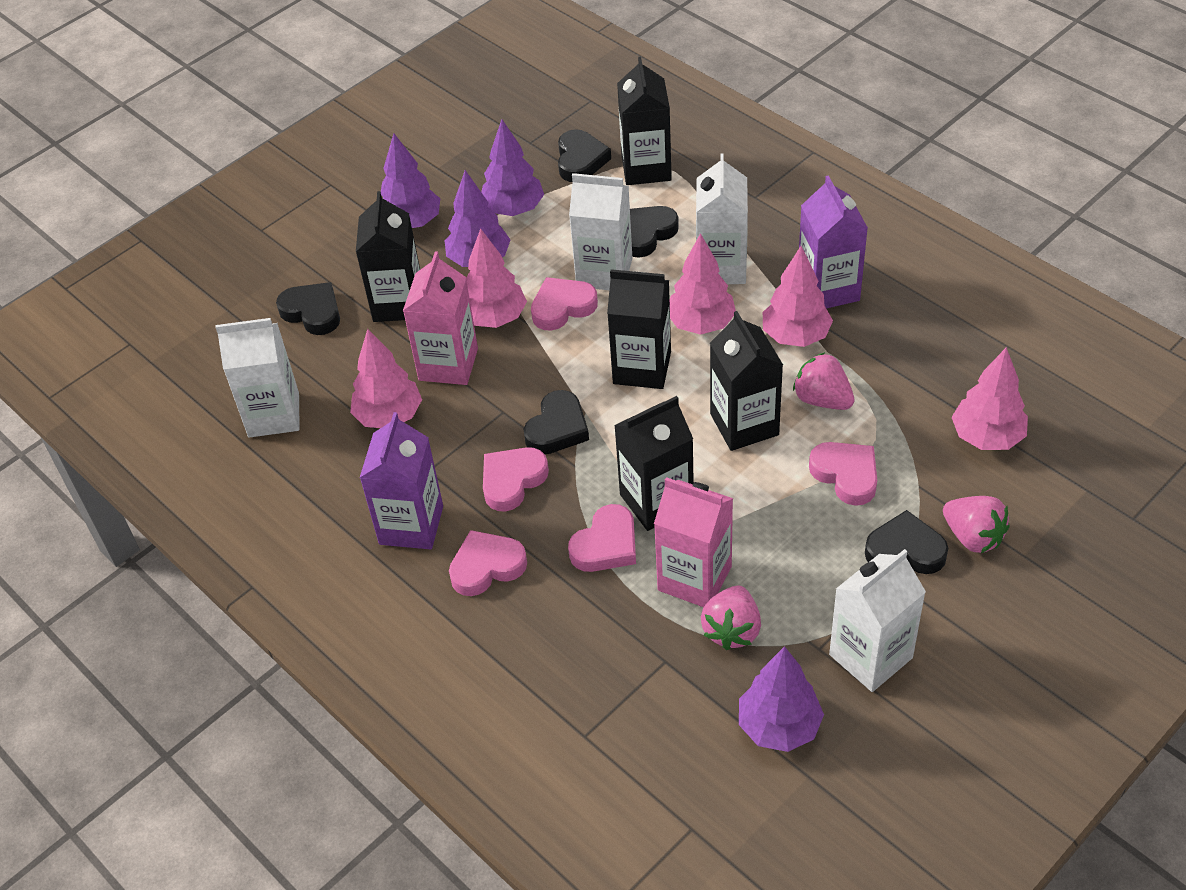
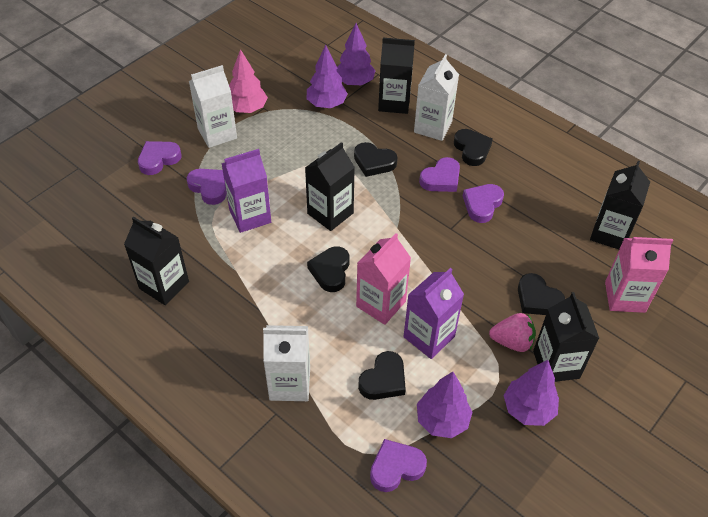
pink heart: 5 -> 0
pink strawberry: 3 -> 1
pink tree: 5 -> 1
purple heart: 0 -> 5
white carton: 4 -> 3

